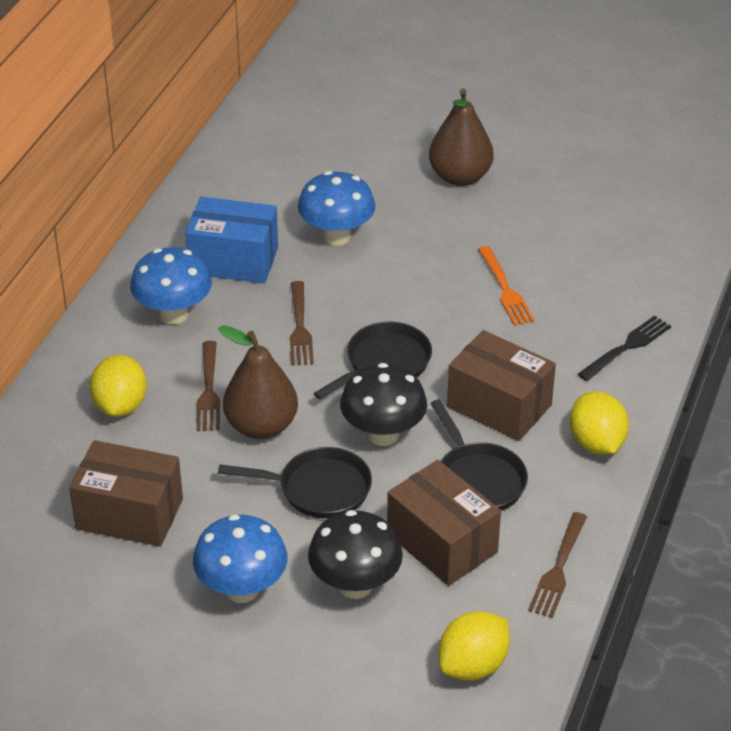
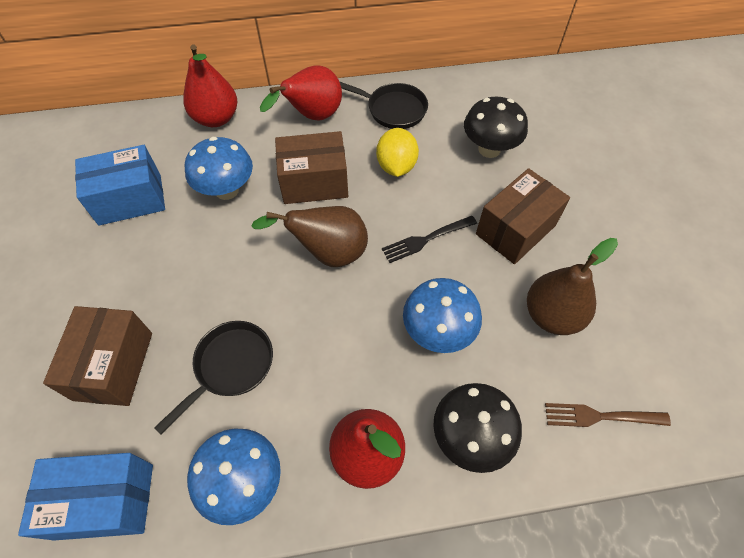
black pan: 3 -> 2
blue box: 1 -> 2
brown fork: 3 -> 1
orange fork: 1 -> 0
red pear: 0 -> 3
yellow lemon: 3 -> 1

